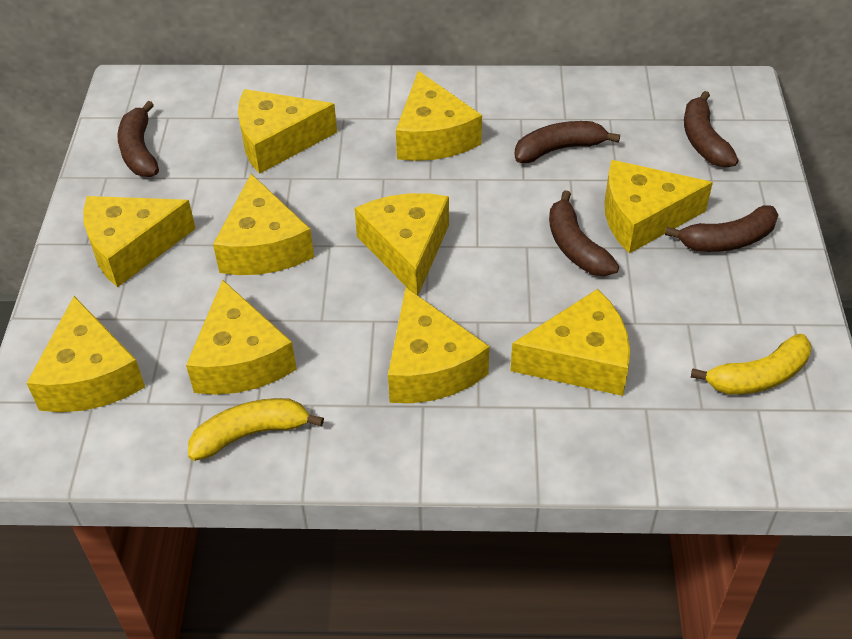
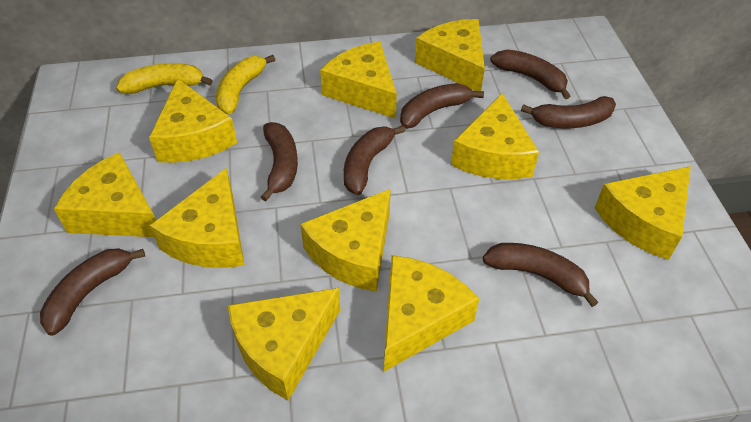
brown banana: 5 -> 7

